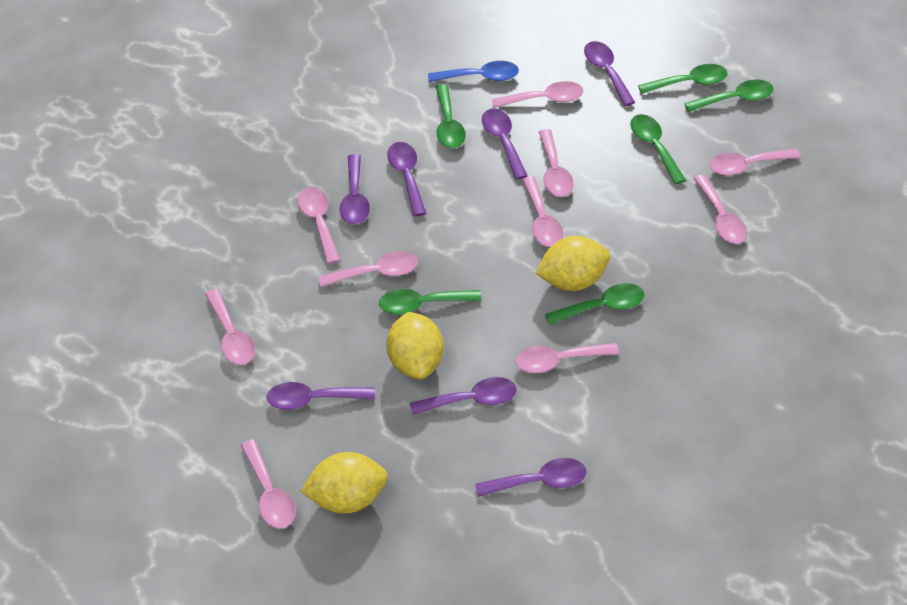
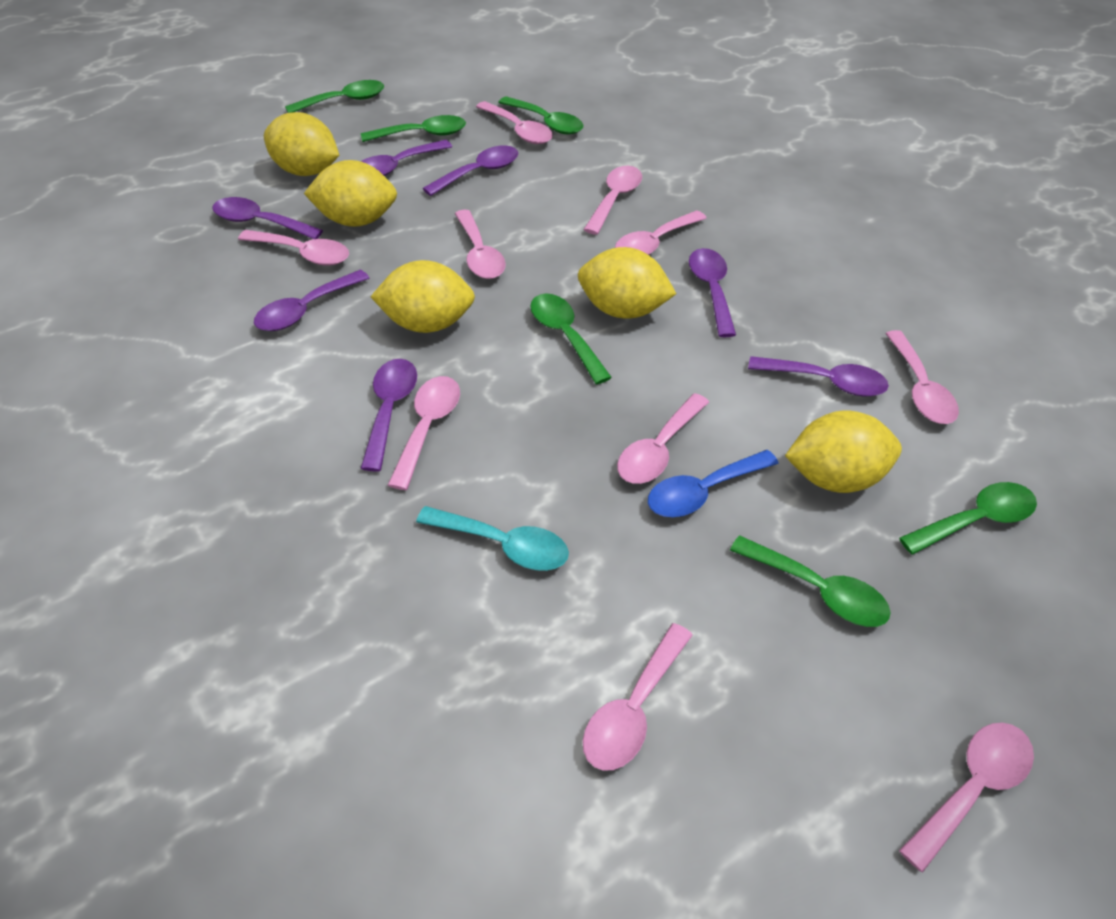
turquoise spoon: 0 -> 1
yellow lemon: 3 -> 5

